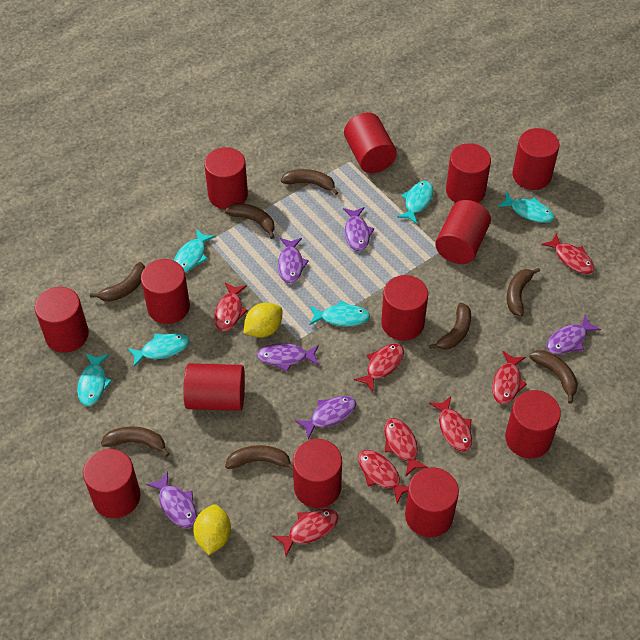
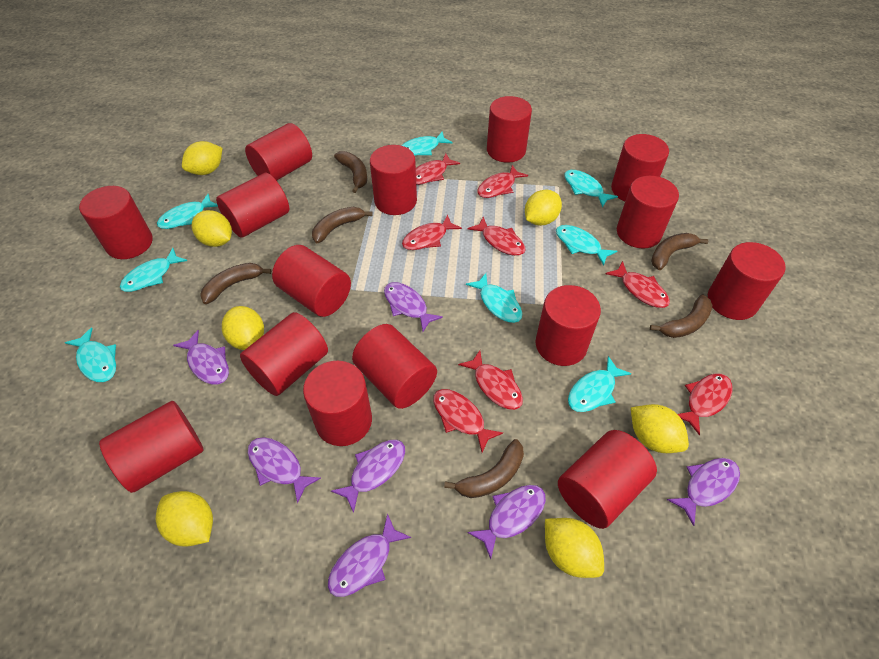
brown banana: 8 -> 6
purple fish: 6 -> 7
red cylinder: 13 -> 15
turquoise fish: 6 -> 8
yellow lemon: 2 -> 7

